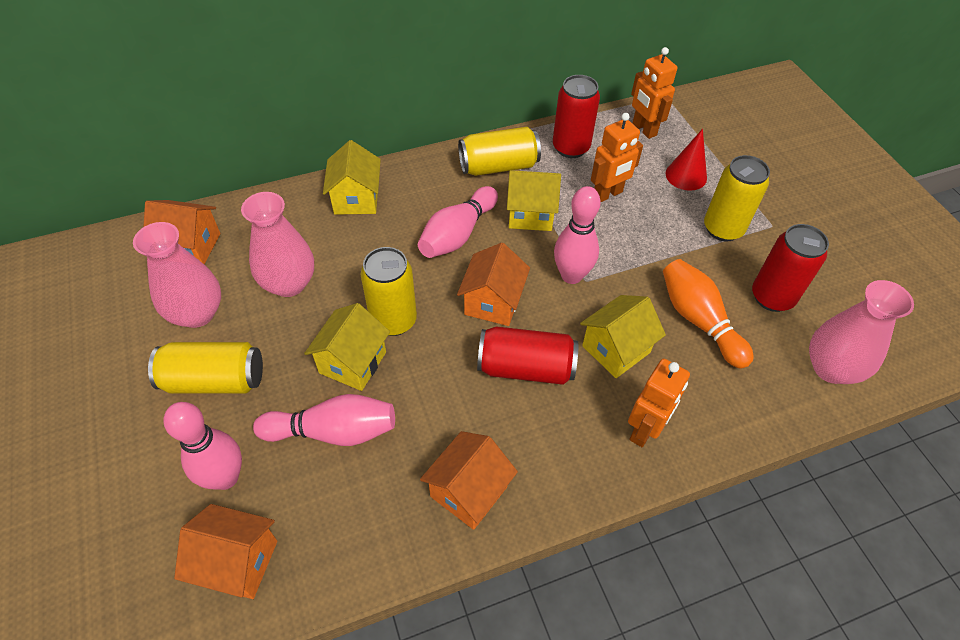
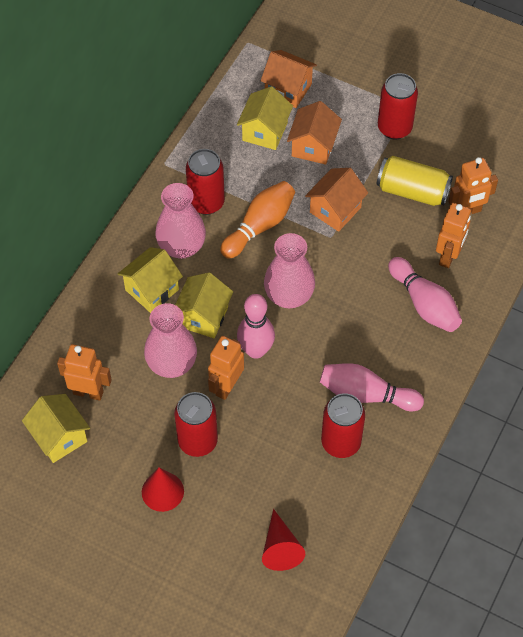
orange house: 4 -> 3
orange robot: 3 -> 4
pink bowling pin: 4 -> 3
red can: 3 -> 4
red cone: 1 -> 2
yellow can: 4 -> 1

